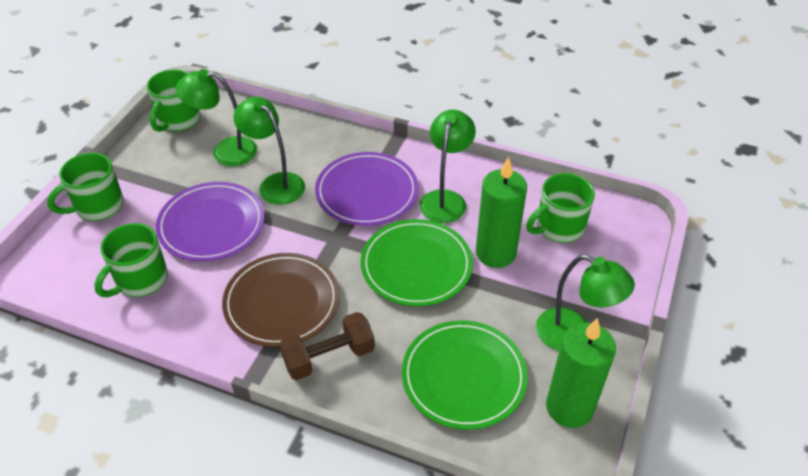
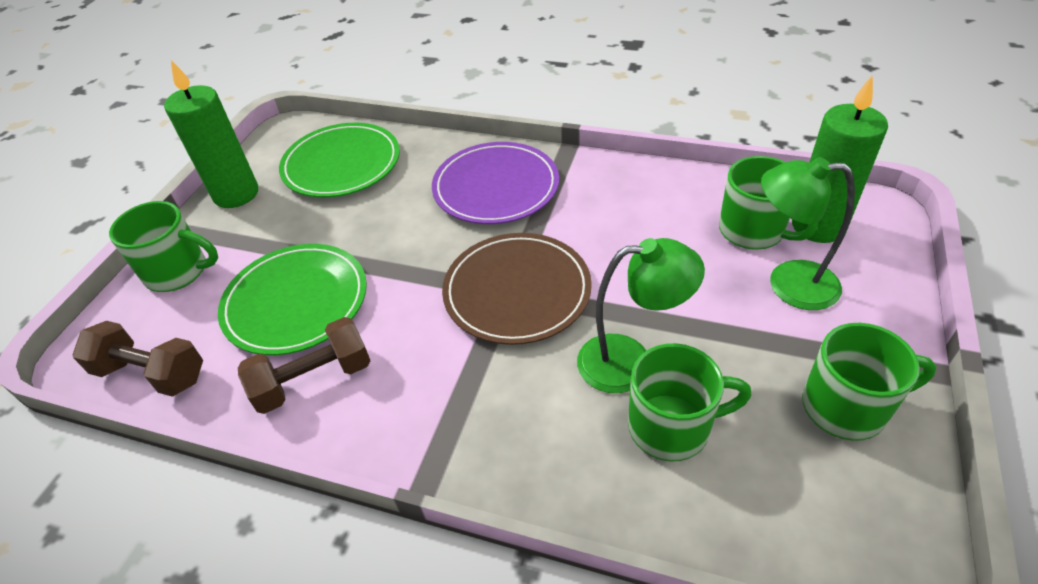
brown dumbbell: 1 -> 2
green lamp: 4 -> 2
purple plate: 2 -> 1

